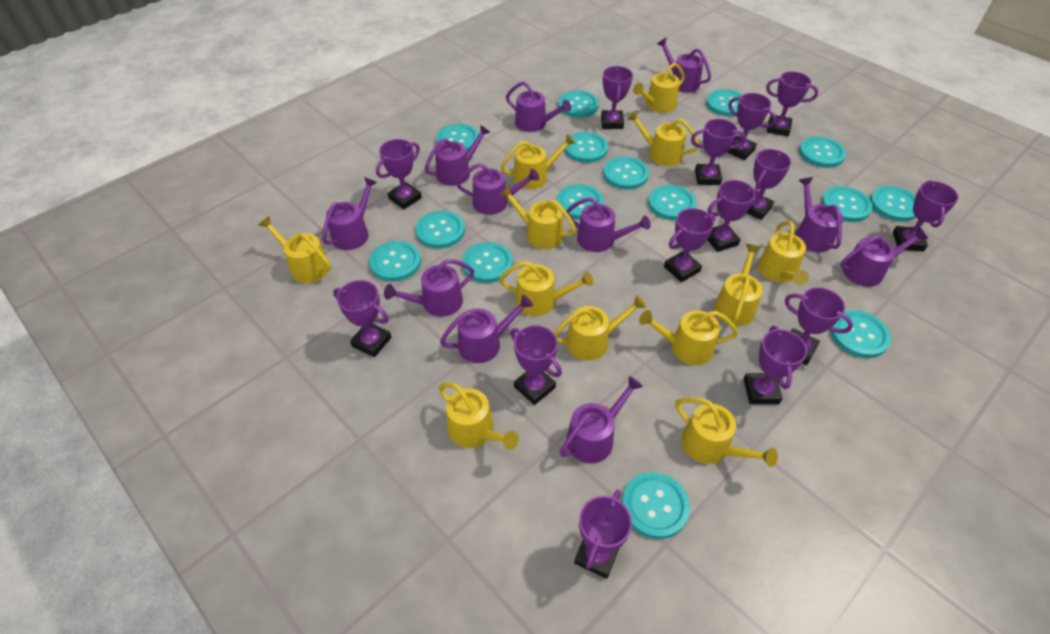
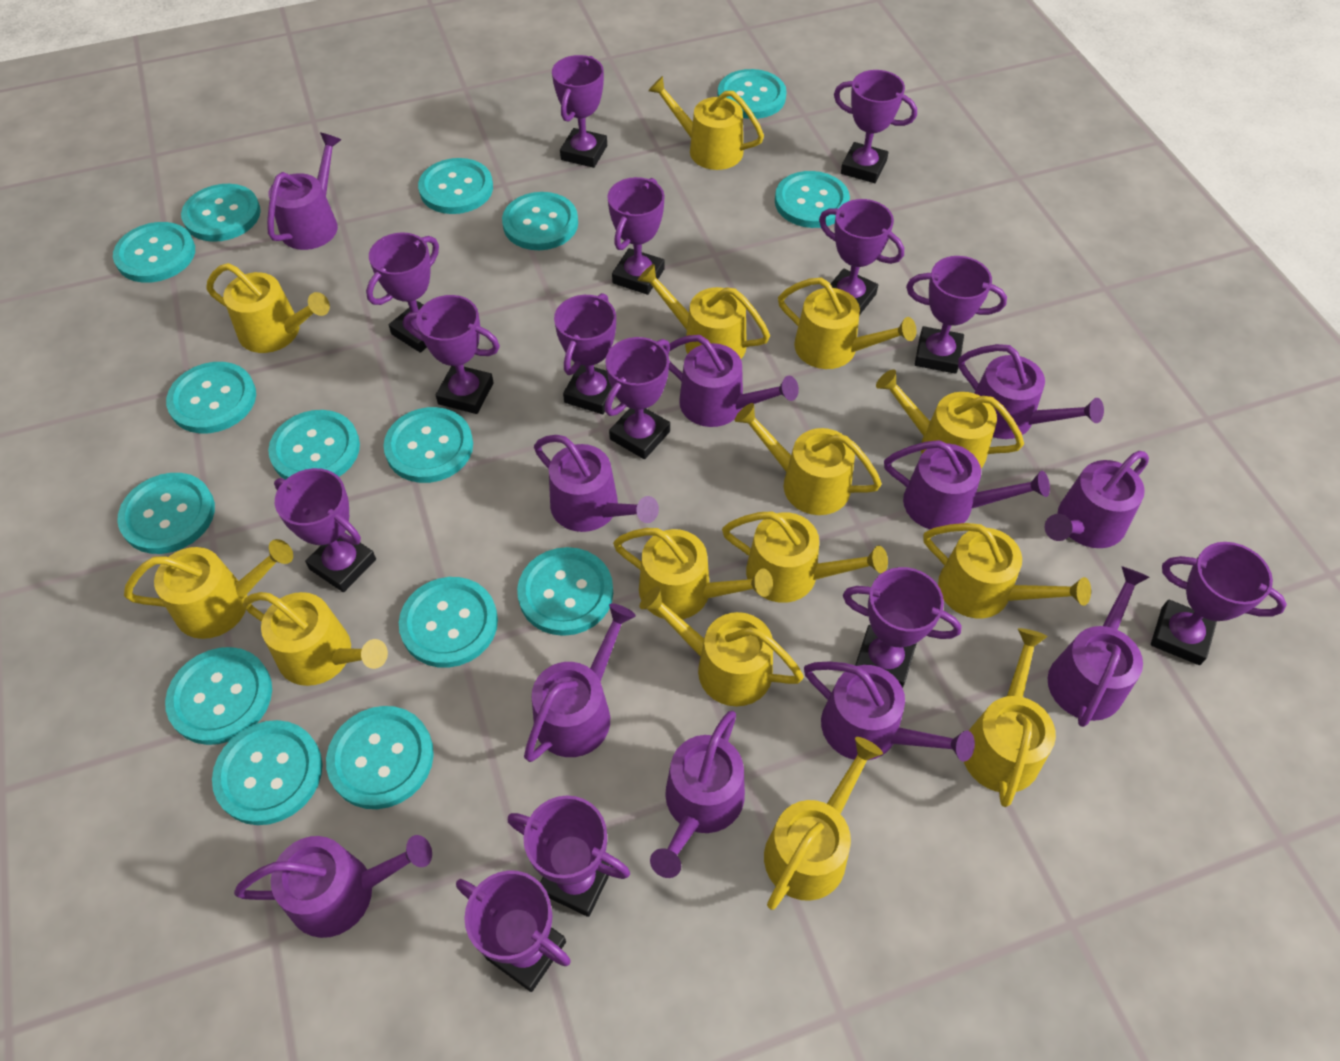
yellow watering can: 12 -> 14

